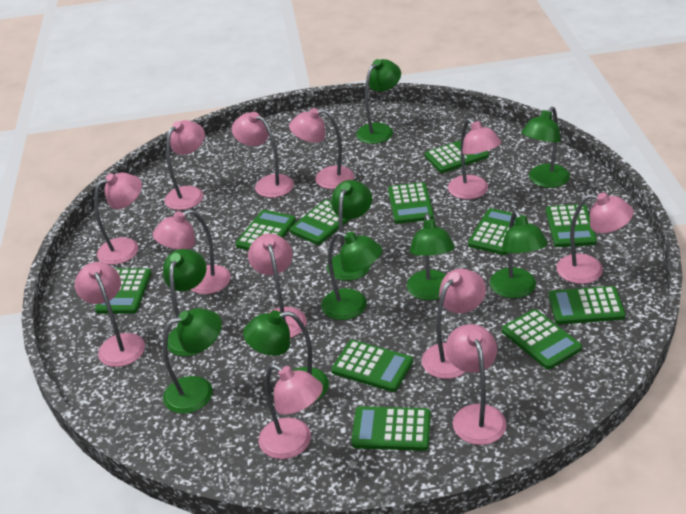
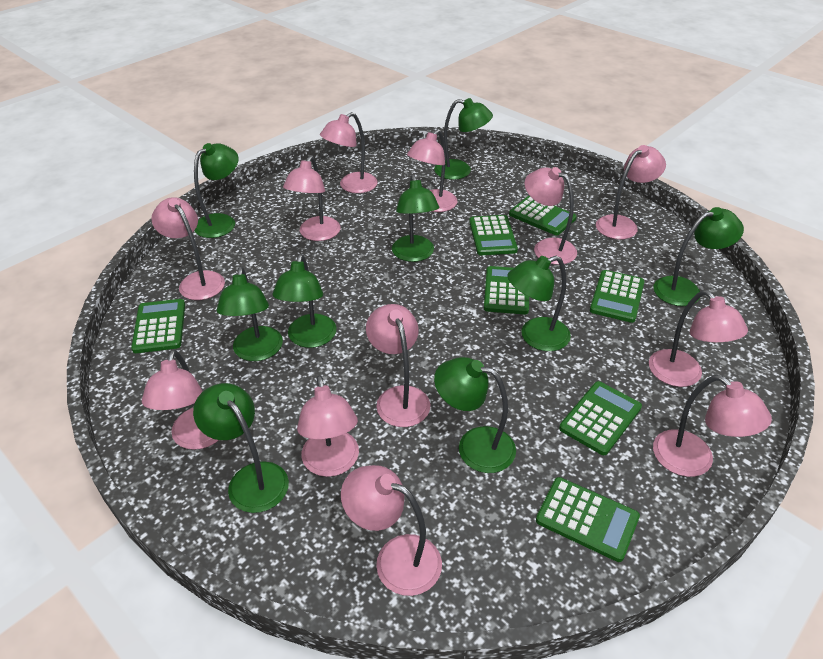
green calculator: 11 -> 7

